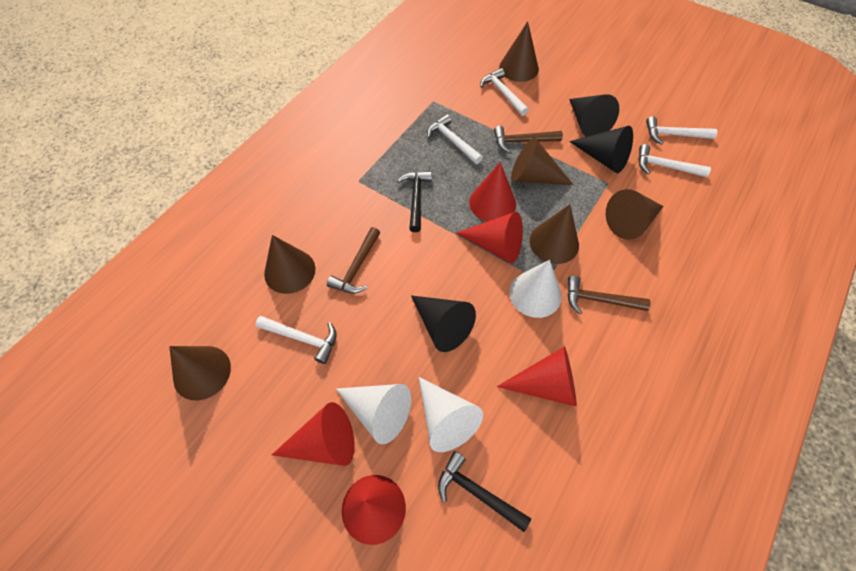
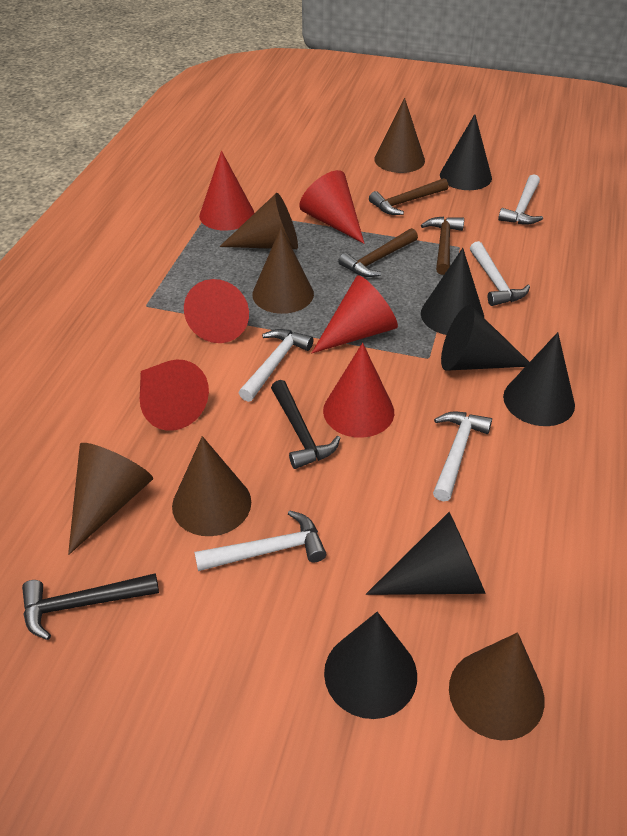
black cone: 3 -> 6
red cone: 5 -> 6
white cone: 3 -> 0

